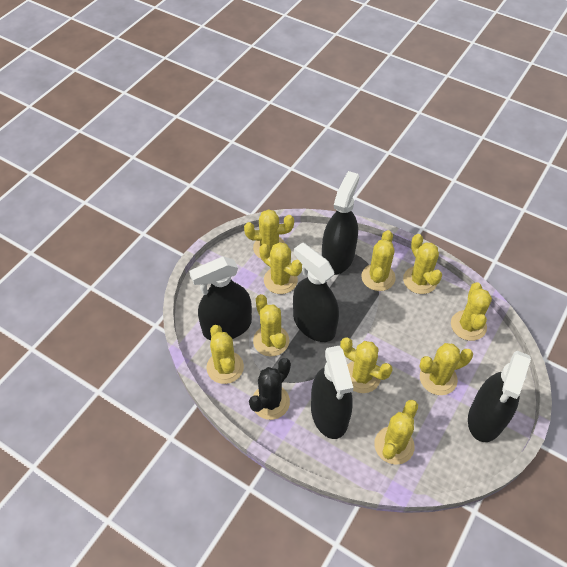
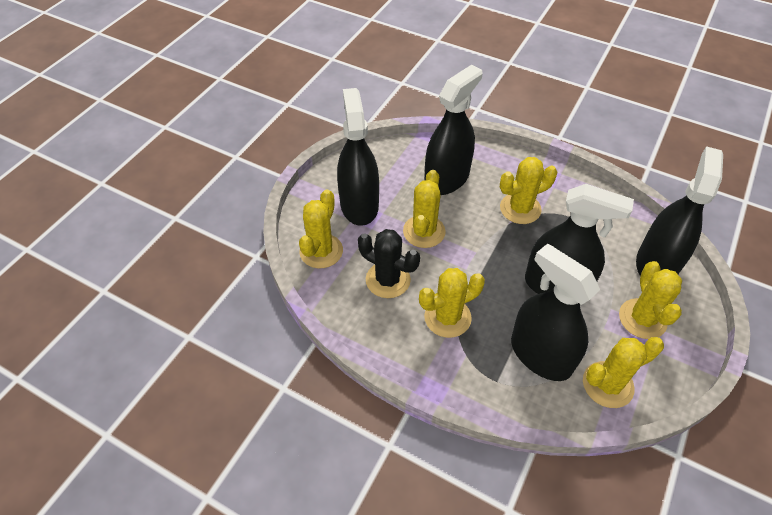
yellow cactus: 10 -> 6

